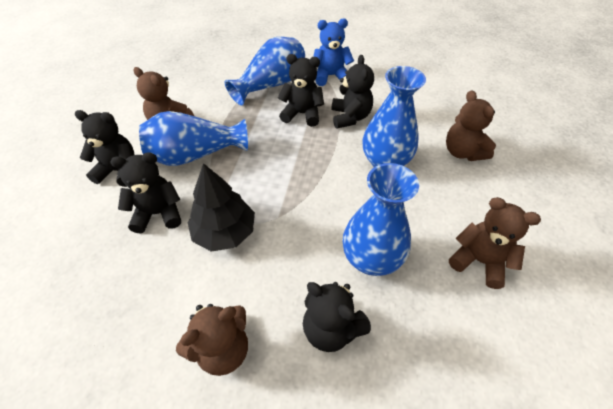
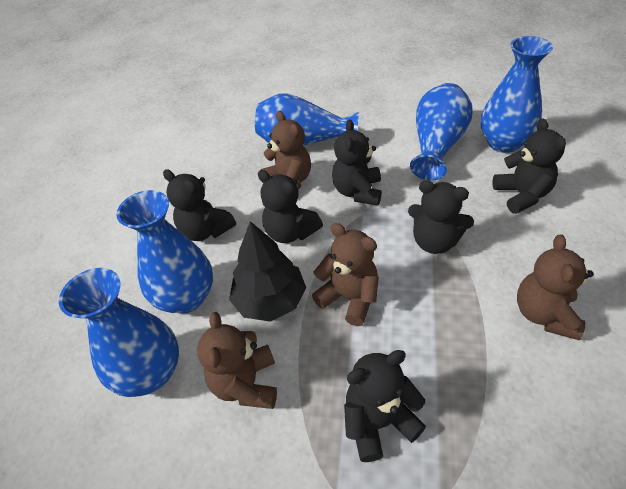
black teddy bear: 5 -> 6
blue teddy bear: 1 -> 0
blue vase: 4 -> 5

